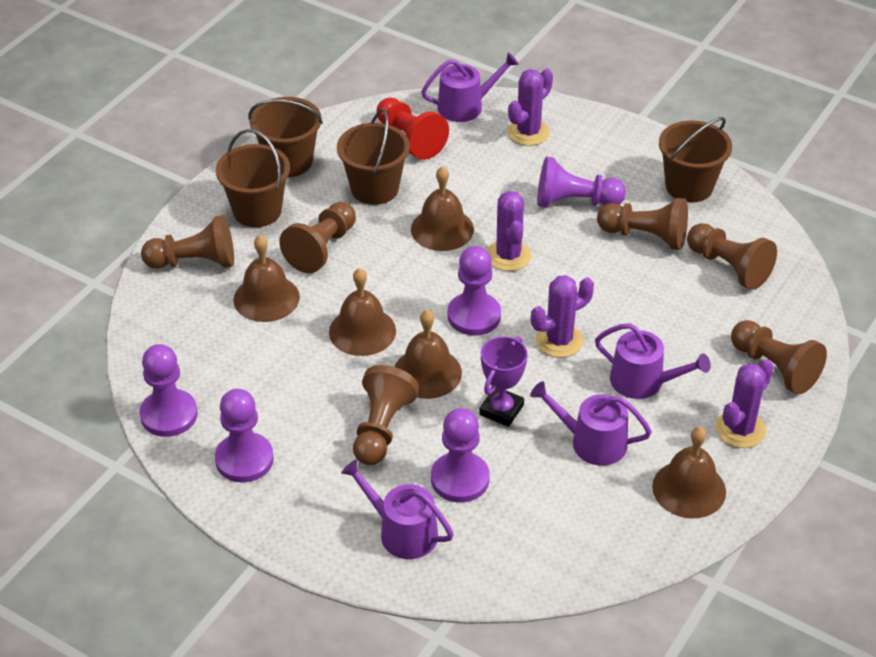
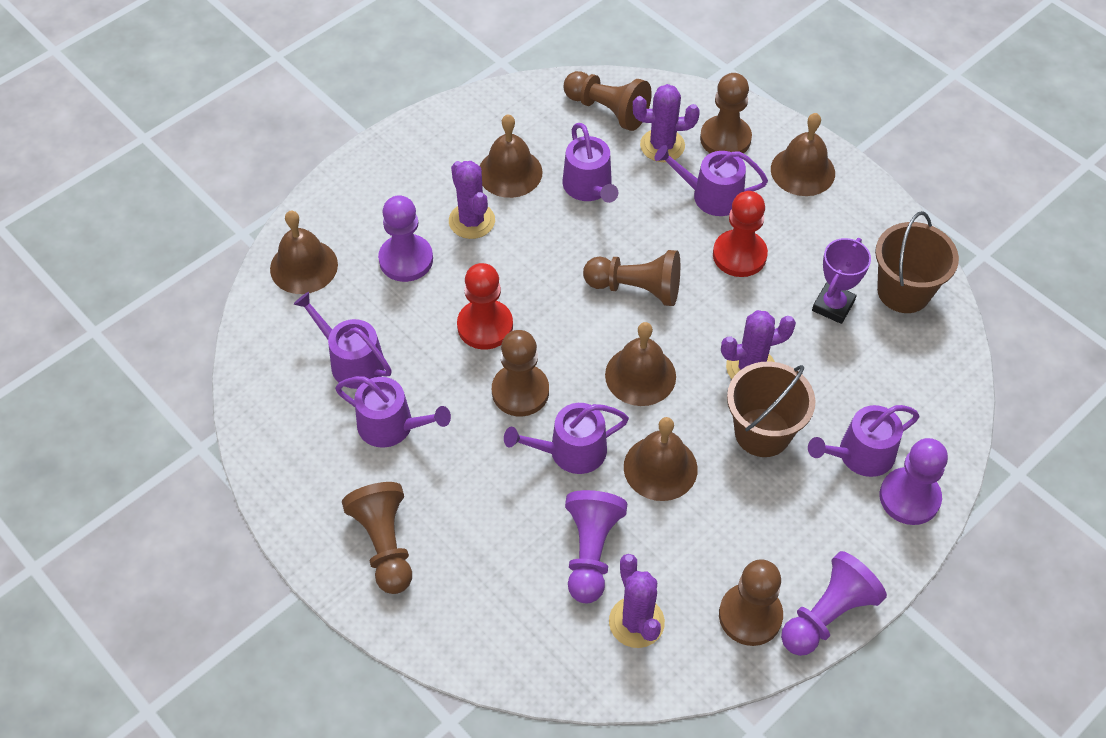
brown bucket: 4 -> 2
purple pawn: 5 -> 4
purple watering can: 4 -> 6
red pawn: 1 -> 2

